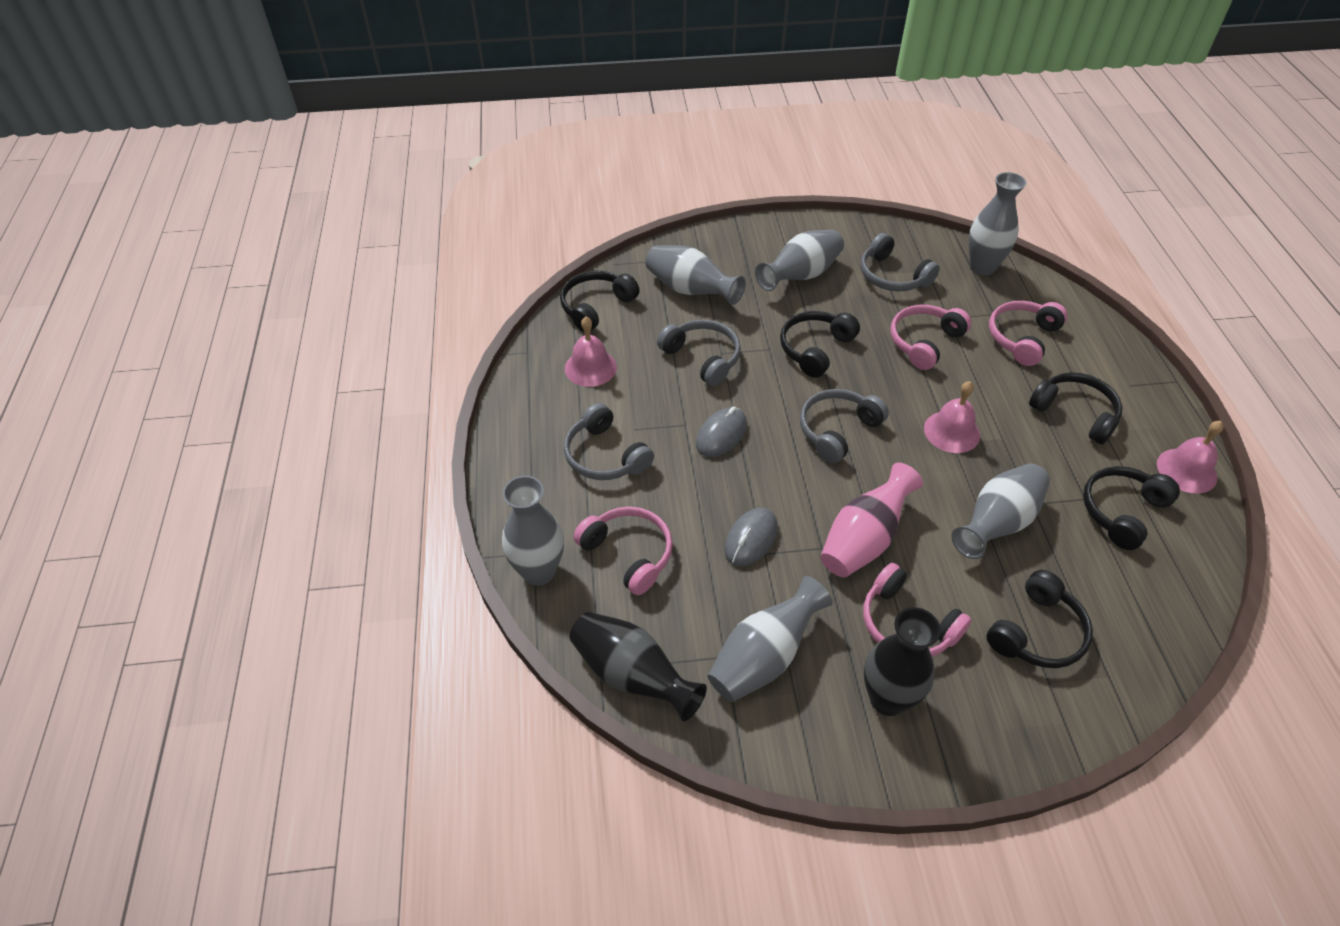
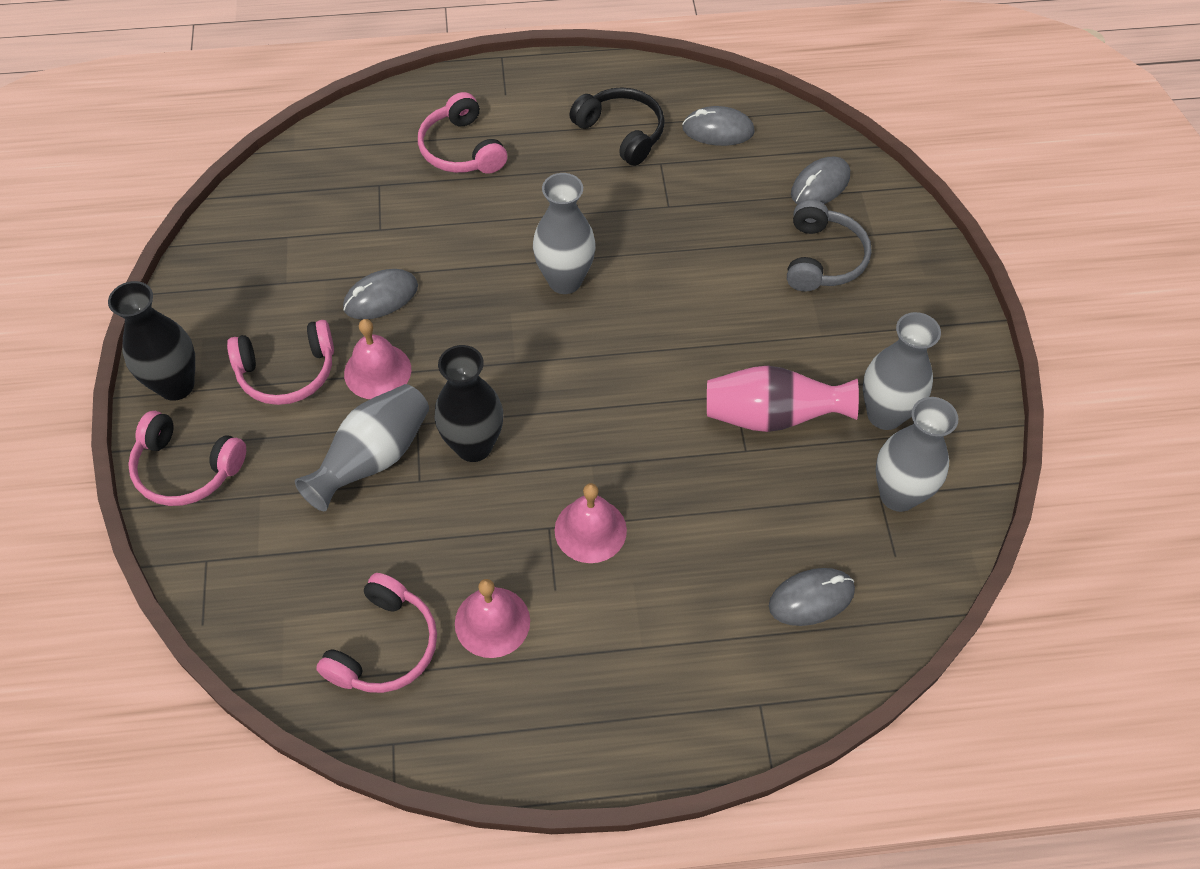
black headphones: 5 -> 1
grey headphones: 4 -> 1
grey mouse: 2 -> 4
grey vase: 6 -> 4

